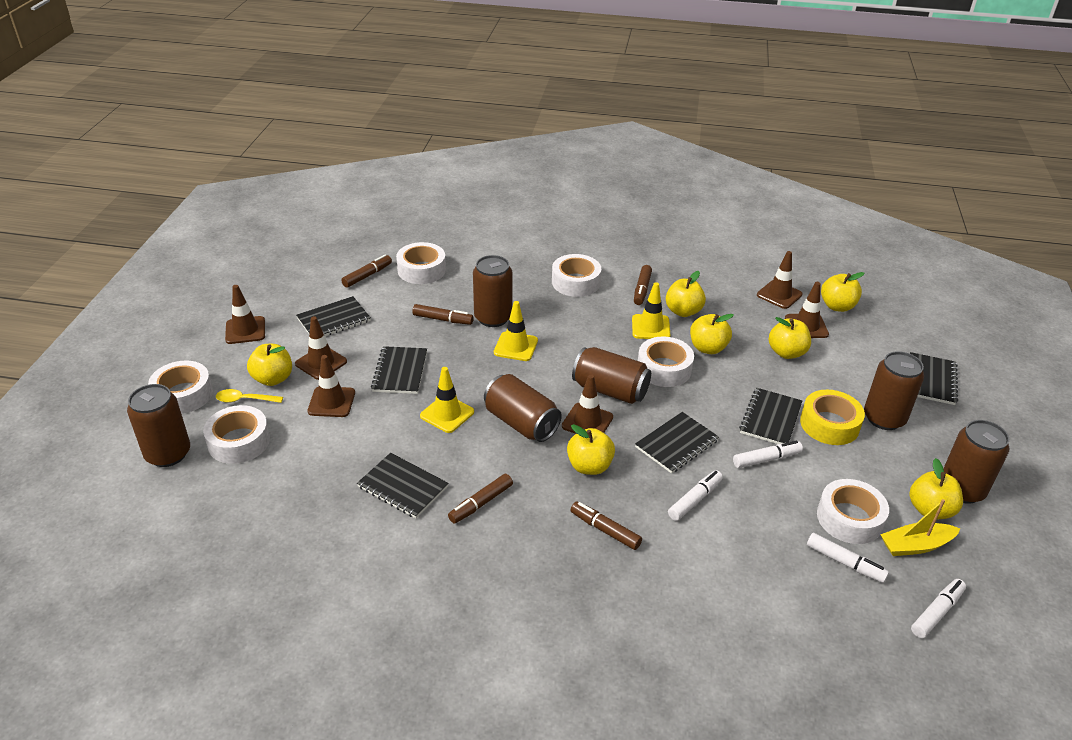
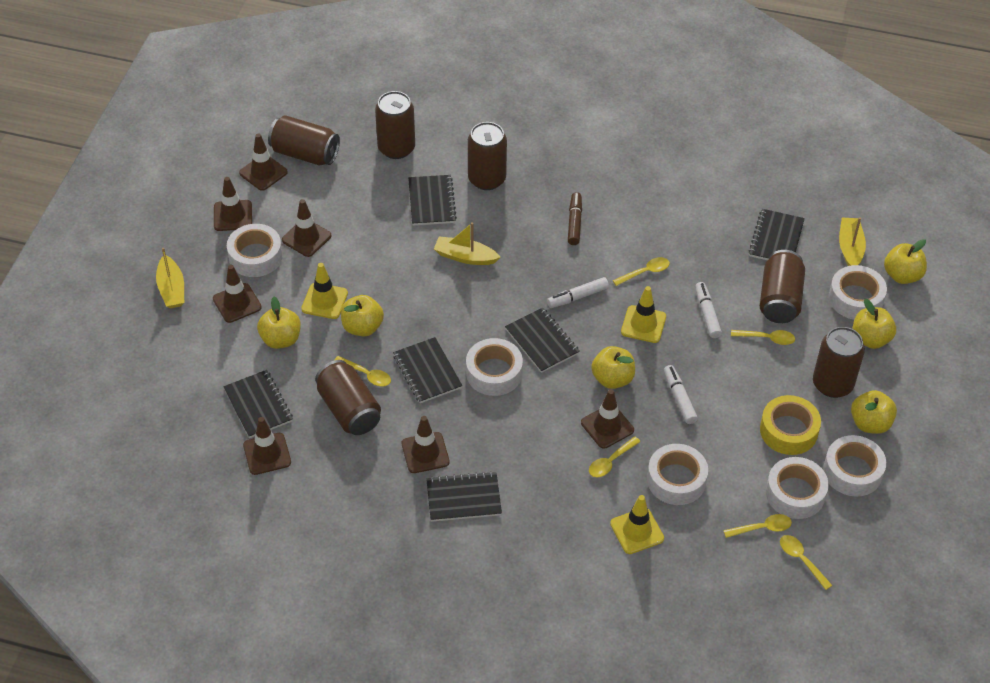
brown marker: 5 -> 1
brown traffic cone: 6 -> 7
white marker: 4 -> 3
yellow apple: 7 -> 6
yellow boat: 1 -> 3
yellow spoon: 1 -> 6

